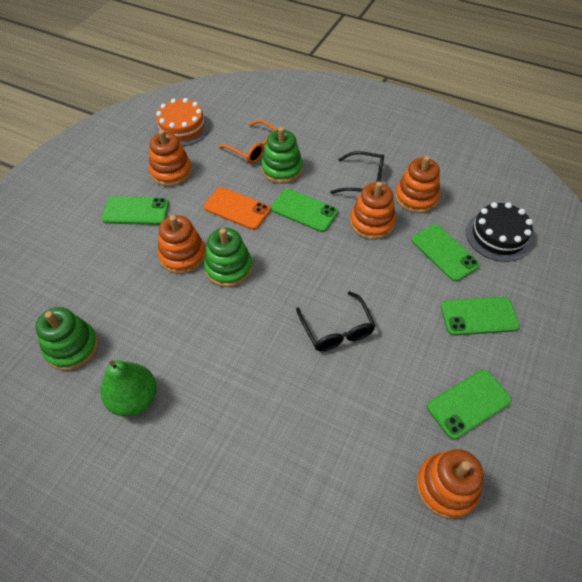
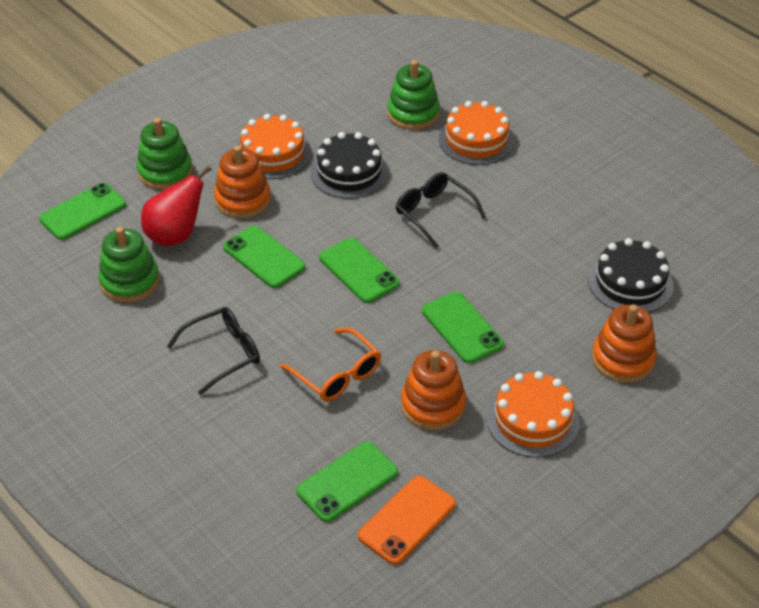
black cake: 1 -> 2
green pear: 1 -> 0
orange cake: 1 -> 3
orange stacking toy: 5 -> 3
red pear: 0 -> 1

